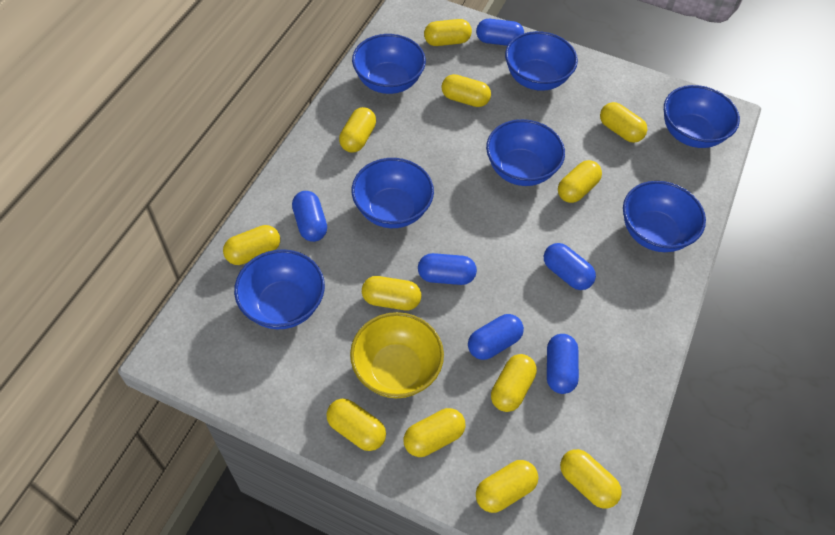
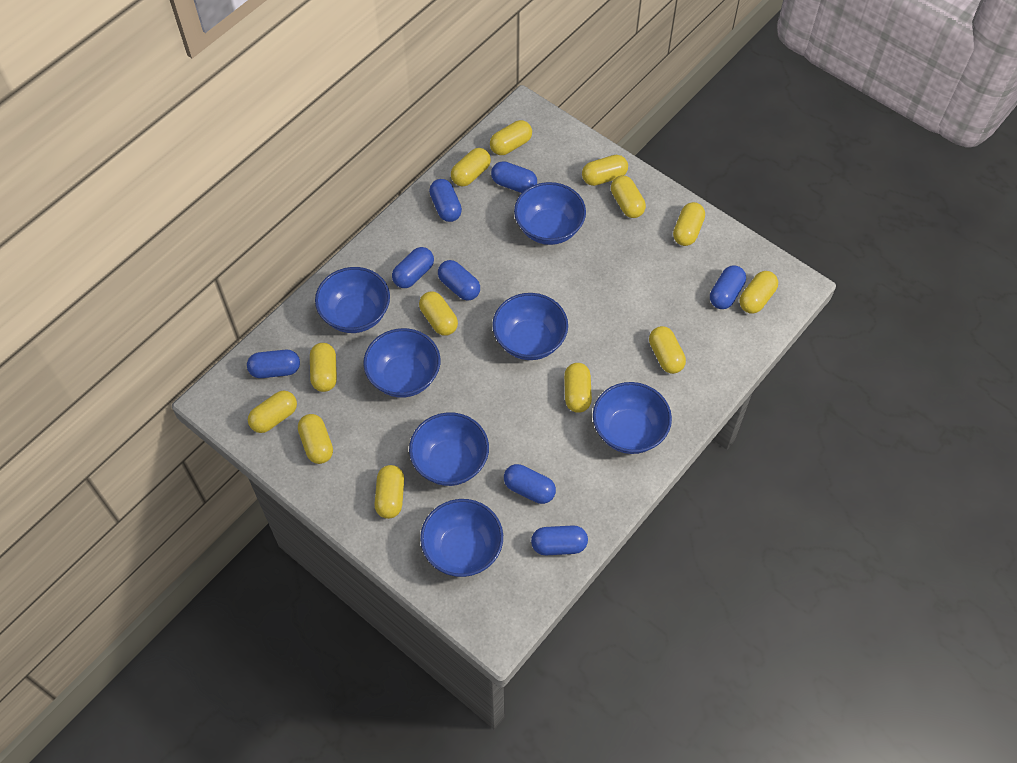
blue capsule: 6 -> 8
yellow bowl: 1 -> 0
yellow capsule: 12 -> 13

